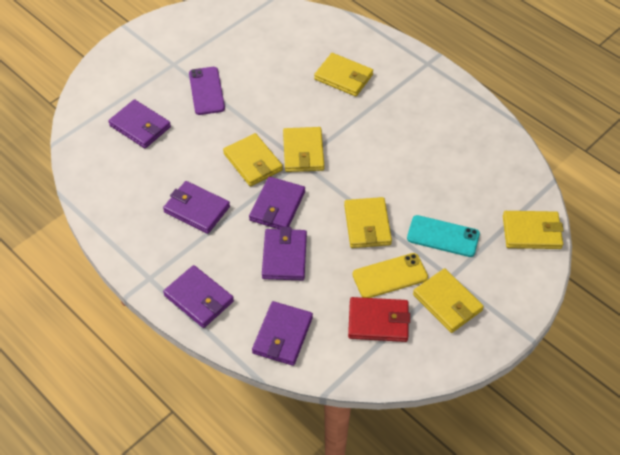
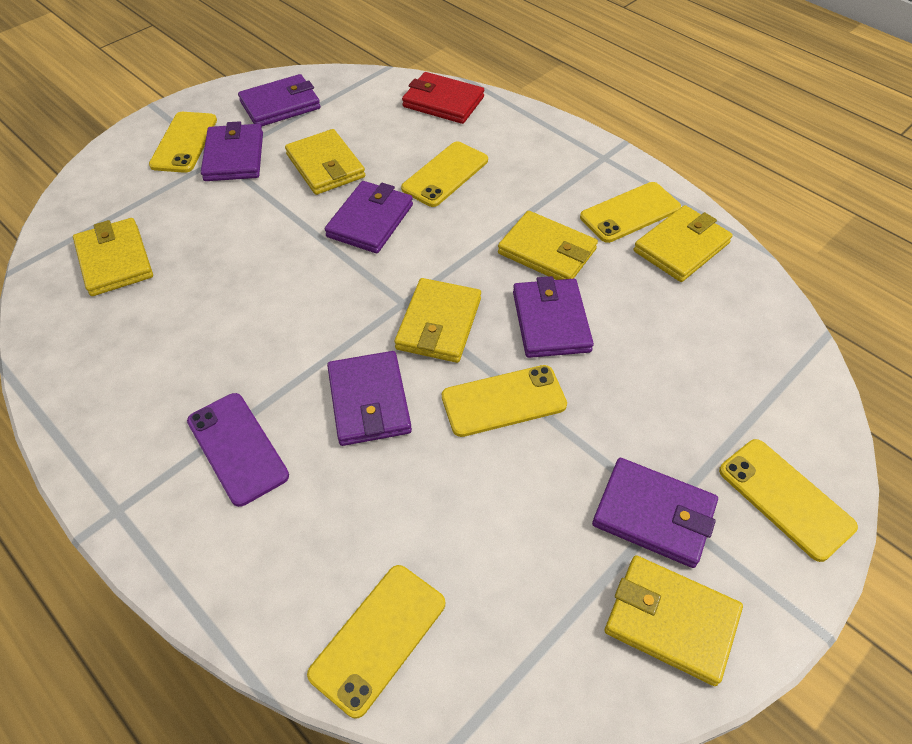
turquoise phone: 1 -> 0
yellow phone: 1 -> 6

